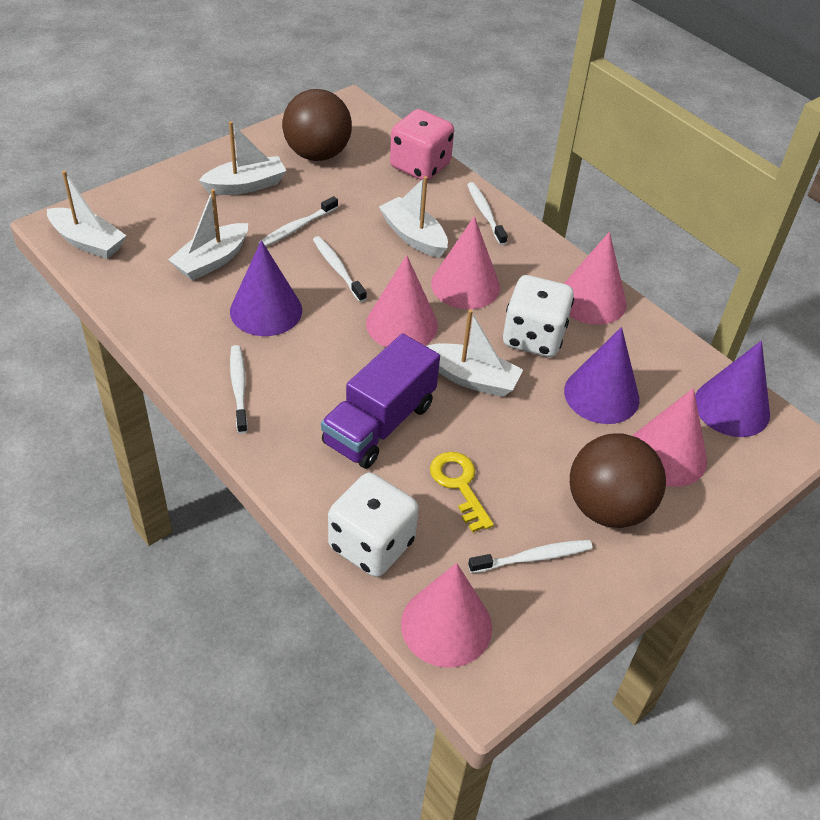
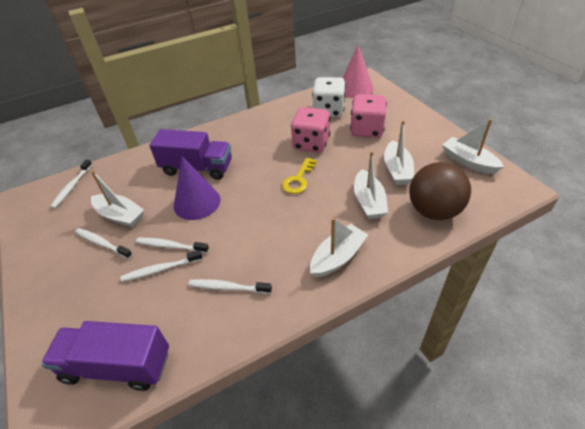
brown ball: 2 -> 1
pink cone: 5 -> 1
pink dice: 1 -> 2
purple cone: 3 -> 1
purple truck: 1 -> 2
white dice: 2 -> 1

